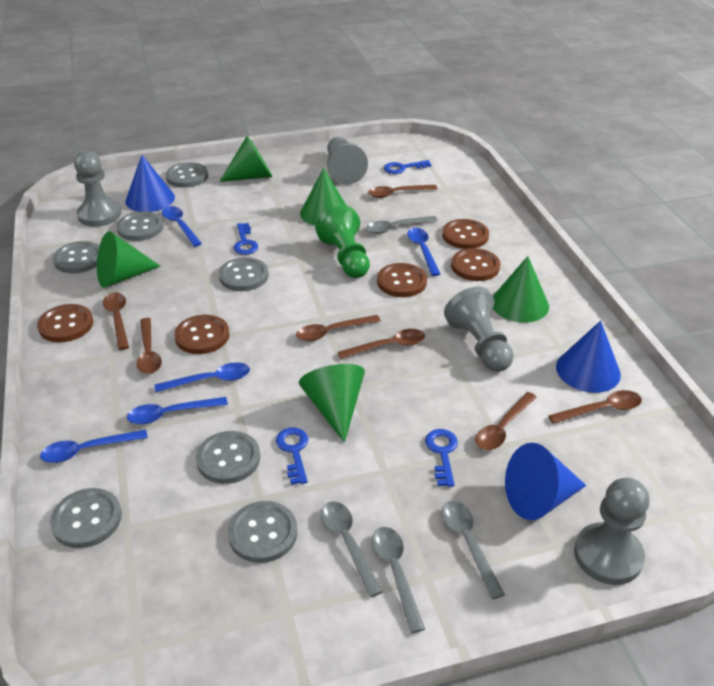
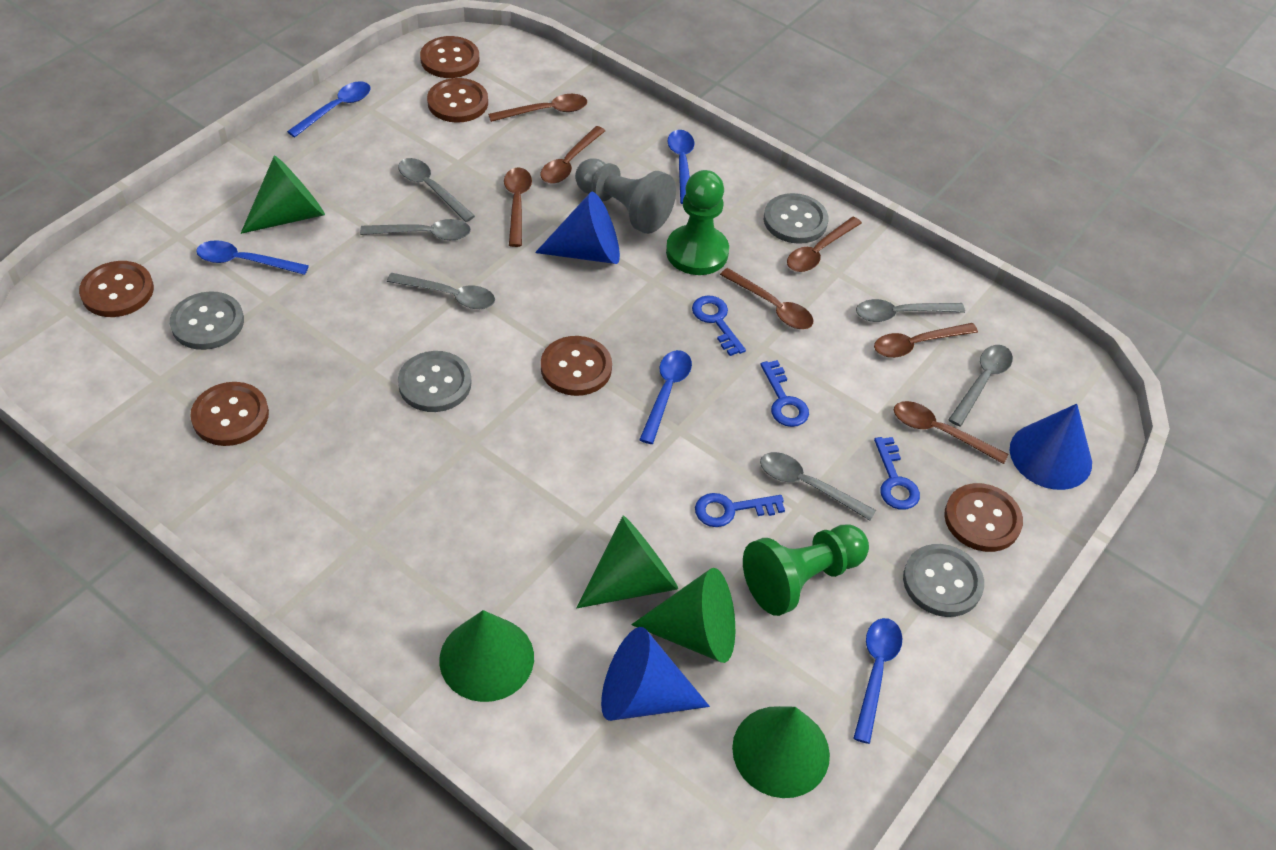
brown button: 5 -> 6
green pawn: 1 -> 2
grey button: 7 -> 4
grey pawn: 4 -> 1
grey spoon: 4 -> 6

